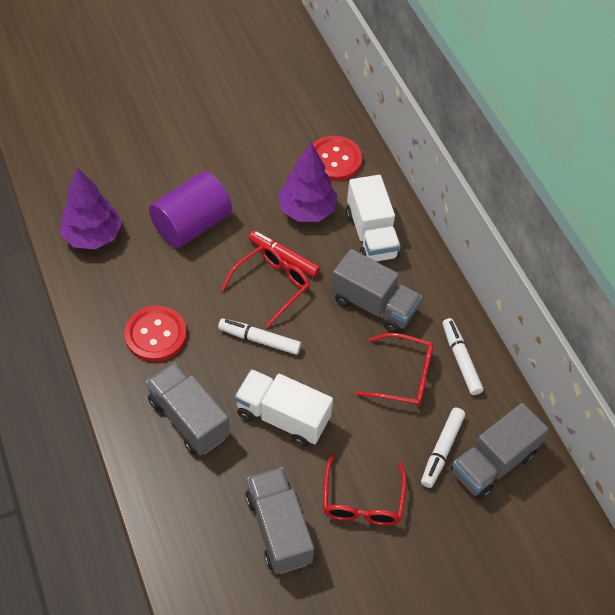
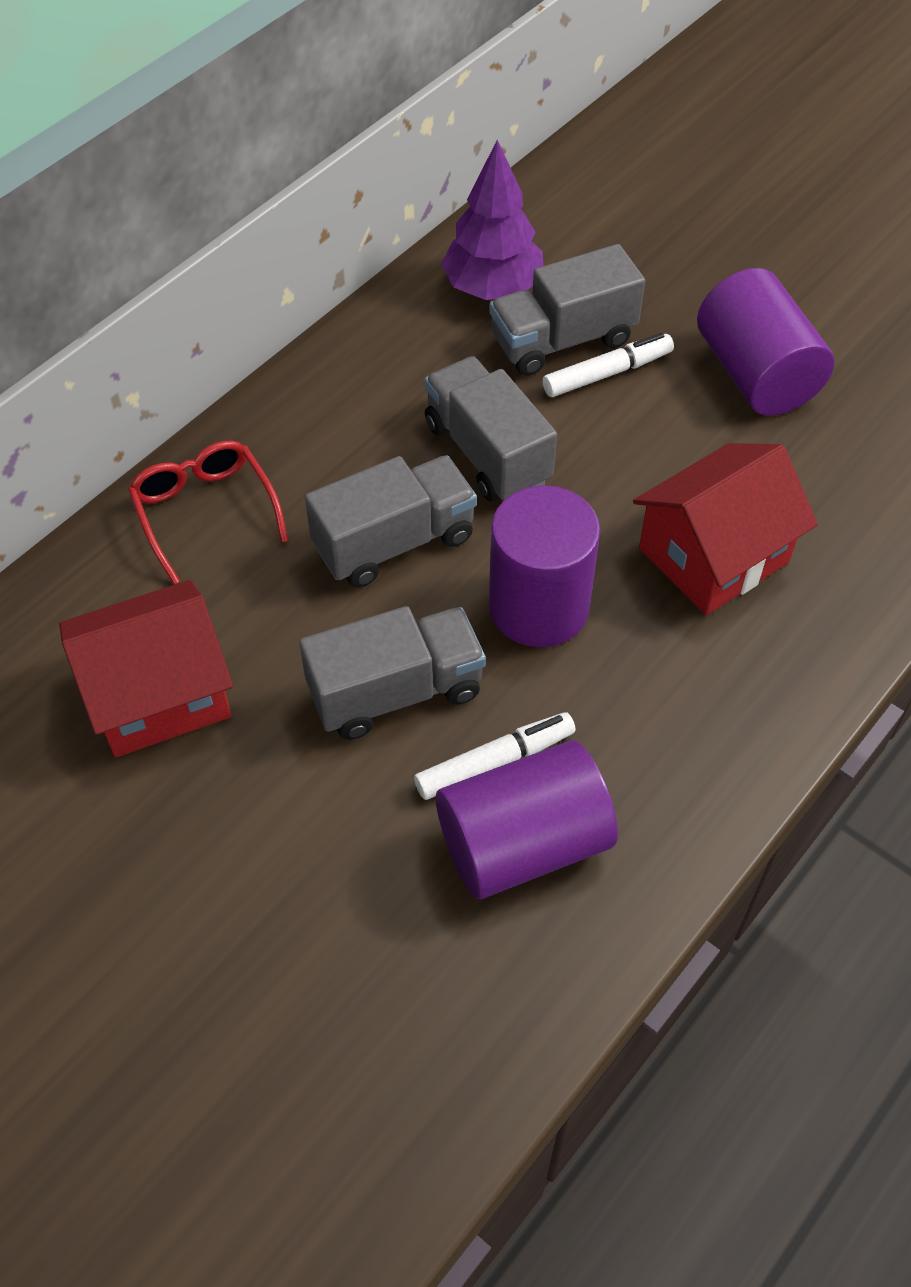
purple cylinder: 1 -> 3
purple tree: 2 -> 1
red button: 2 -> 0
red glasses: 3 -> 1
red house: 0 -> 2
red marker: 1 -> 0
white marker: 3 -> 2
white truck: 2 -> 0

